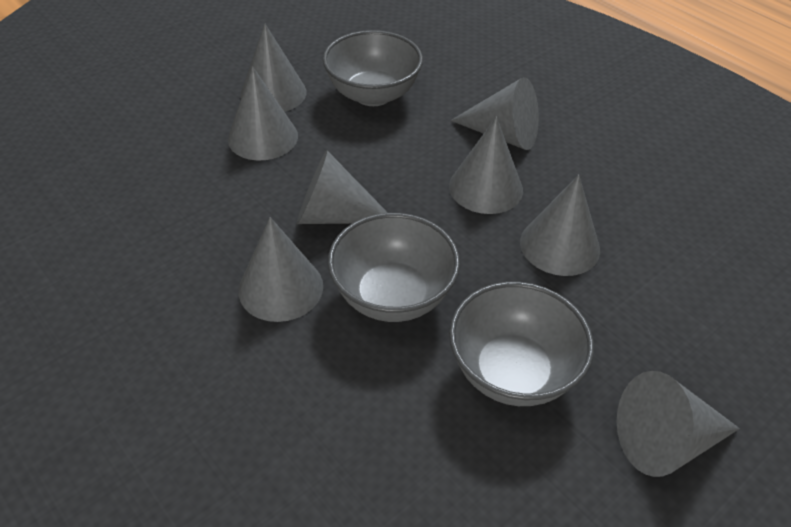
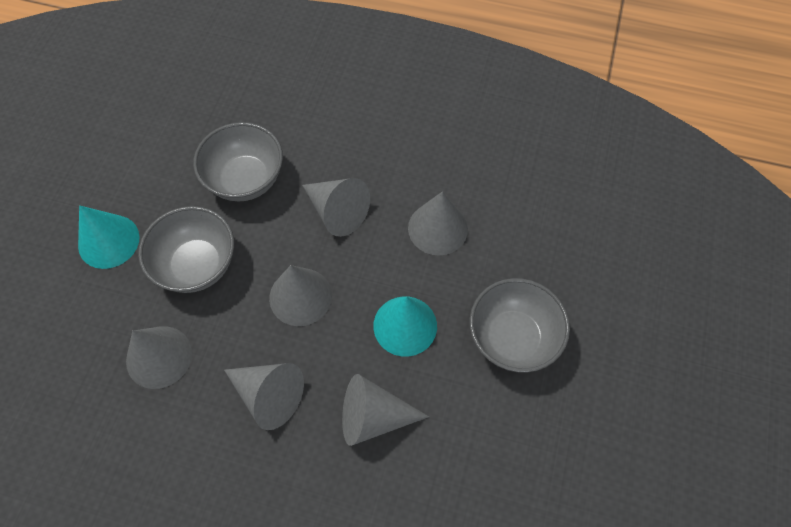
grey cone: 8 -> 6
turquoise cone: 0 -> 2

